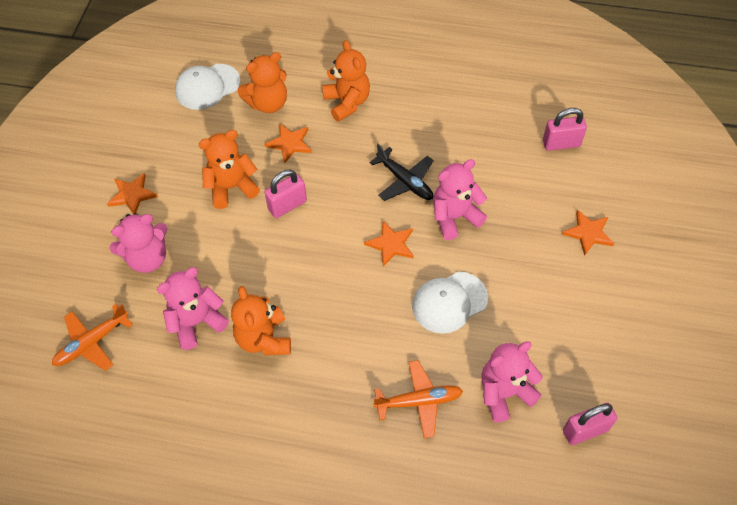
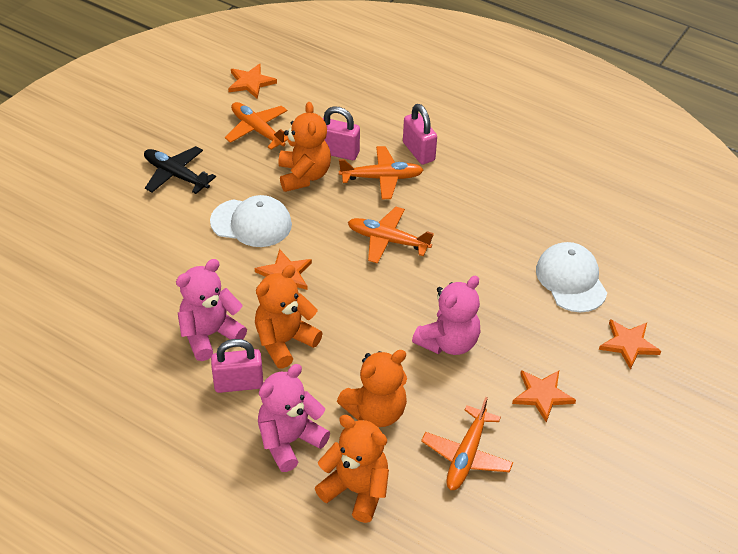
orange plane: 2 -> 4
pink teddy bear: 4 -> 3

